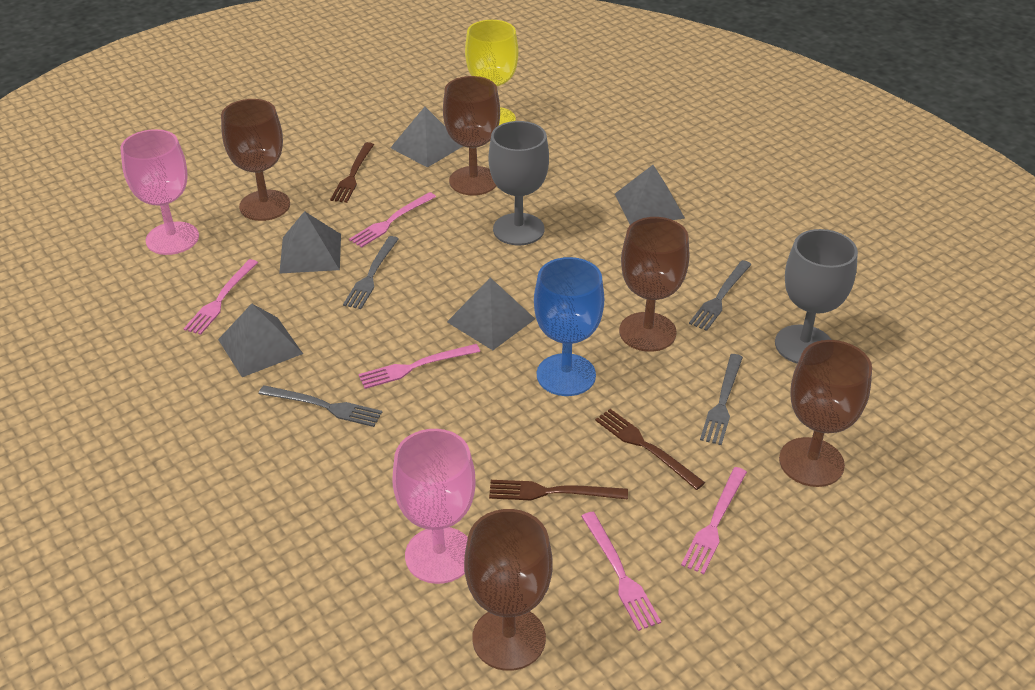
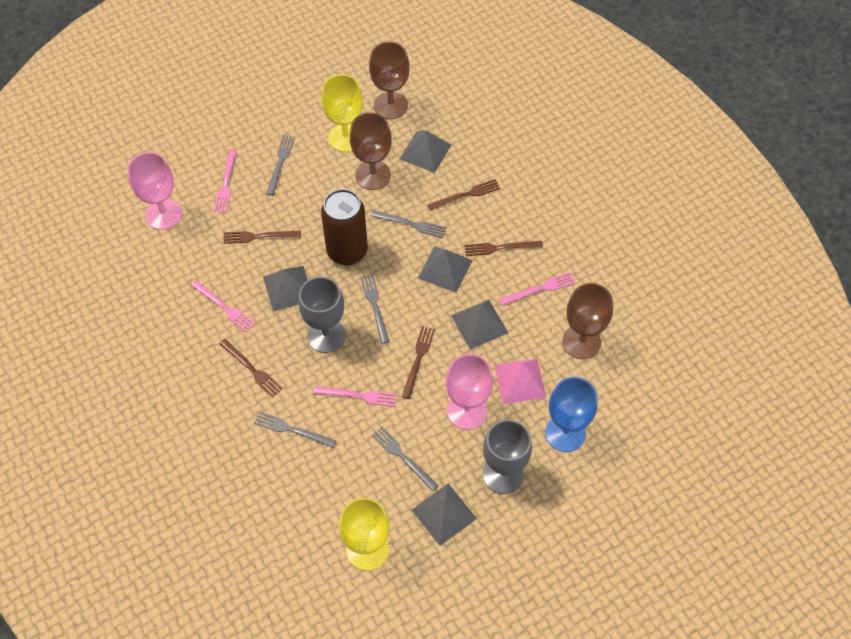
brown can: 0 -> 1
brown fork: 3 -> 5
brown goblet: 5 -> 3
grey fork: 4 -> 5
pink fork: 5 -> 4
pink pyramid: 0 -> 1
yellow goblet: 1 -> 2

